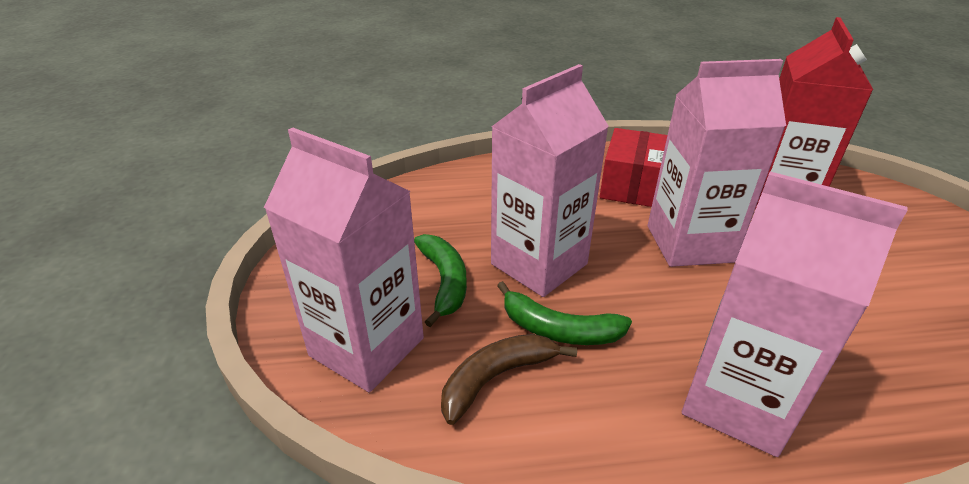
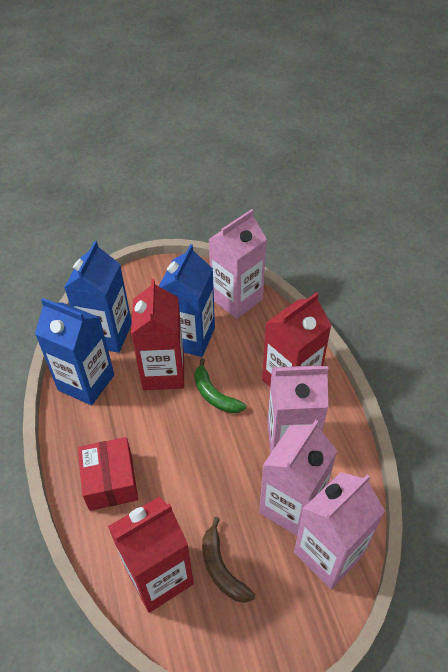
blue carton: 0 -> 3
green banana: 2 -> 1
red carton: 1 -> 3

